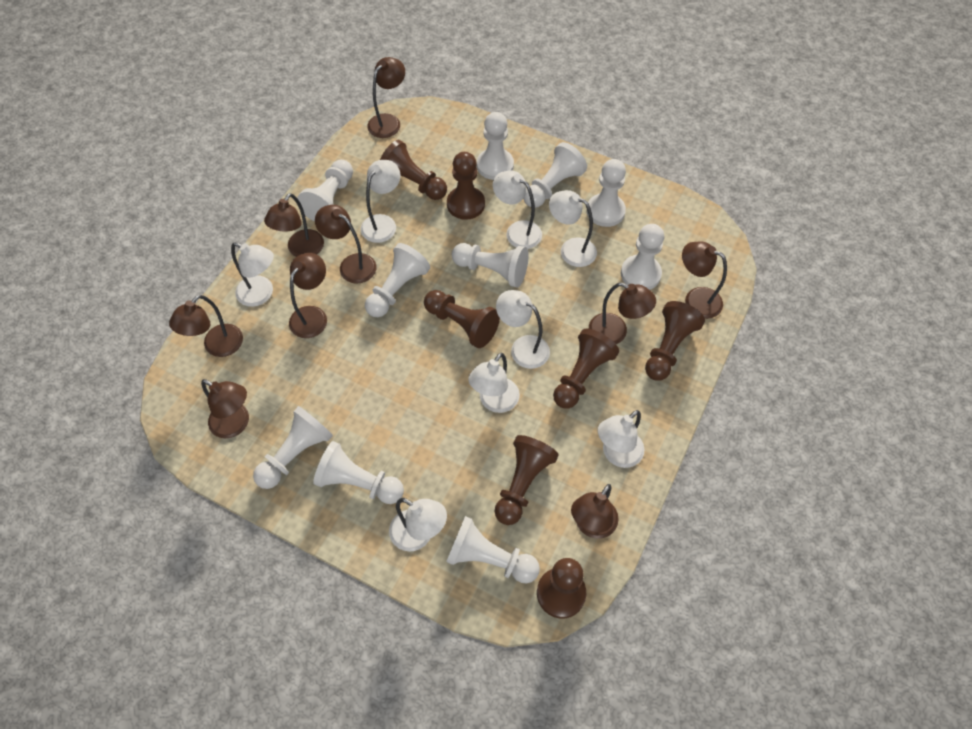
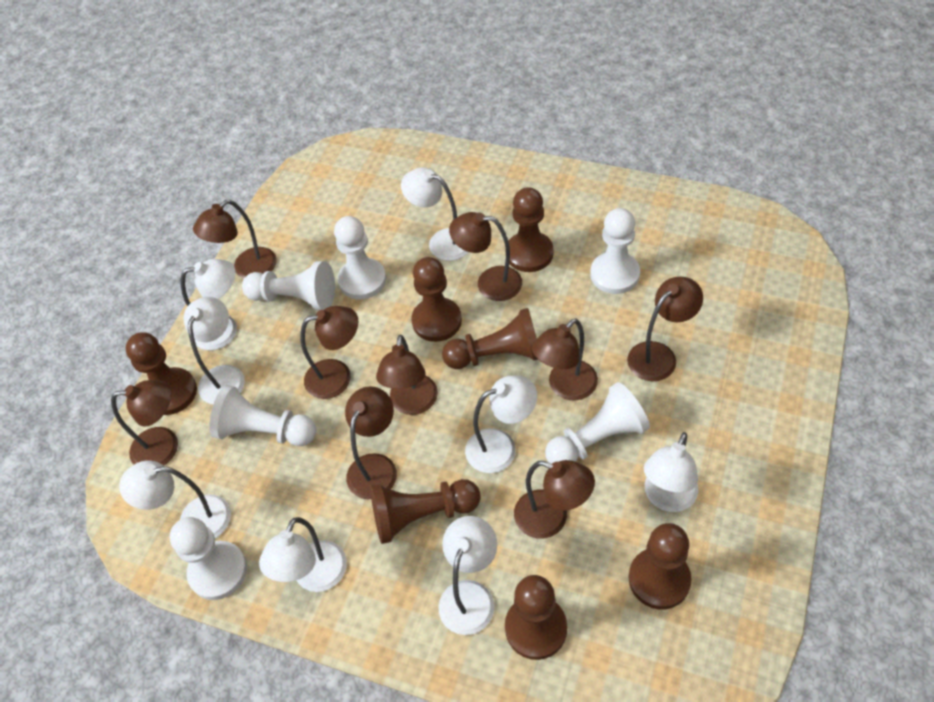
white pawn: 10 -> 6

